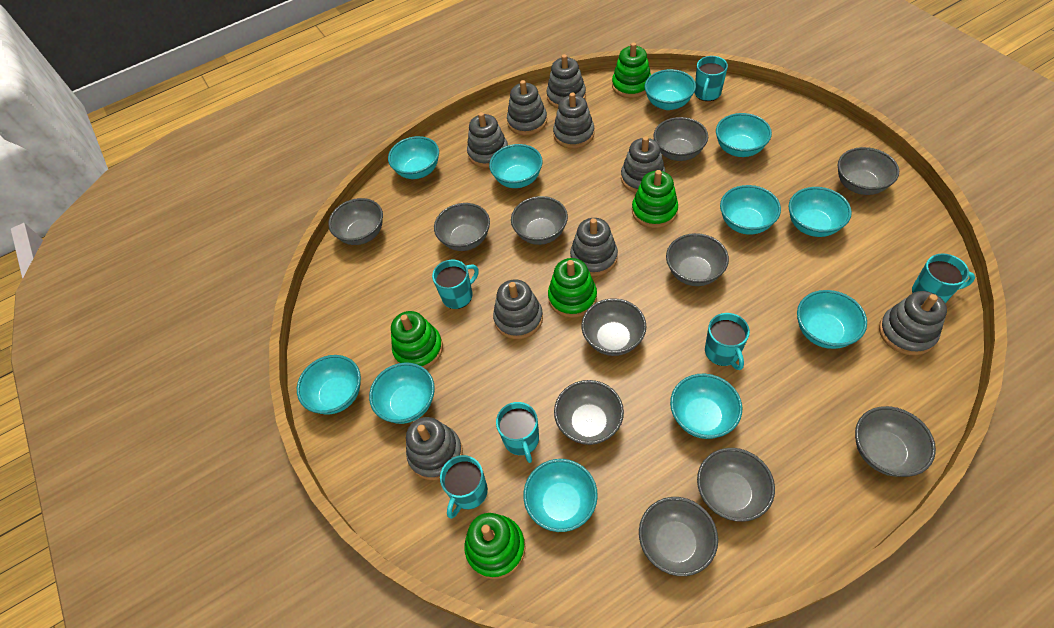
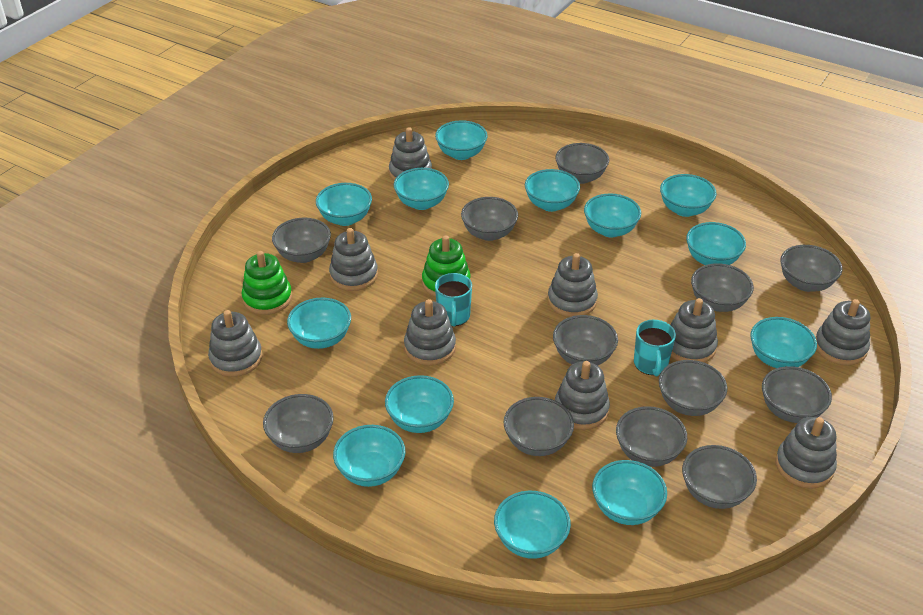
green stacking toy: 5 -> 2
grey bowl: 11 -> 12
turquoise bowl: 11 -> 13
turquoise mug: 6 -> 2

